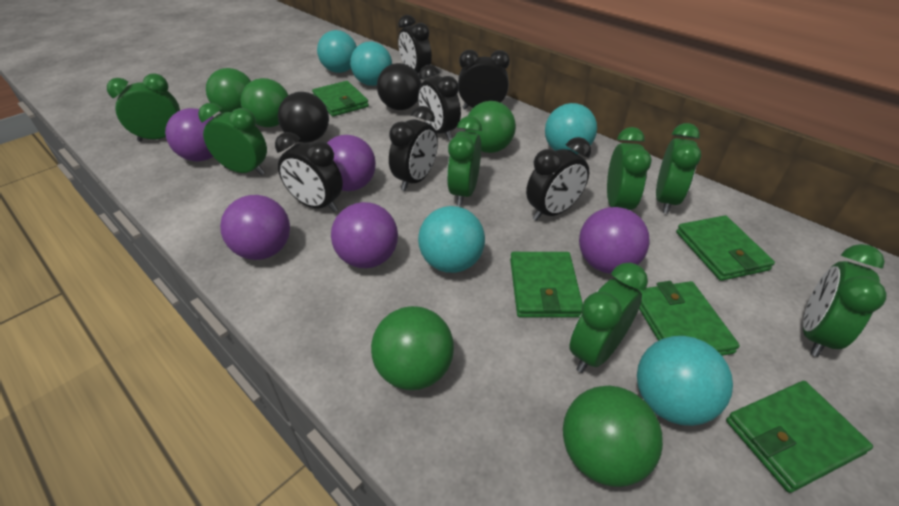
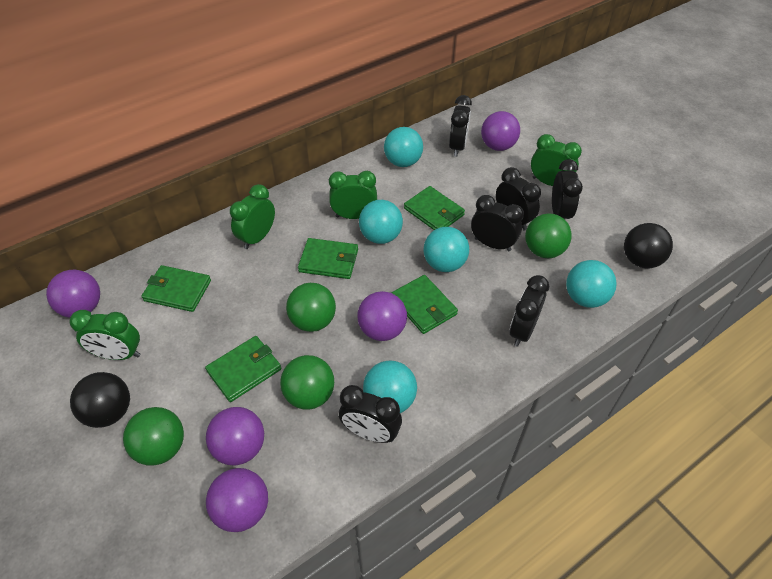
green ball: 5 -> 4
green clock: 7 -> 4

